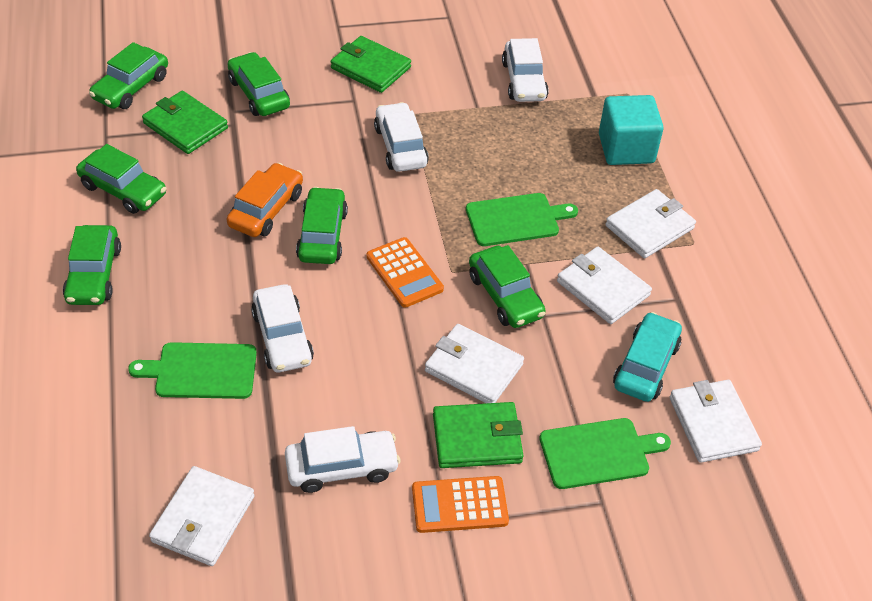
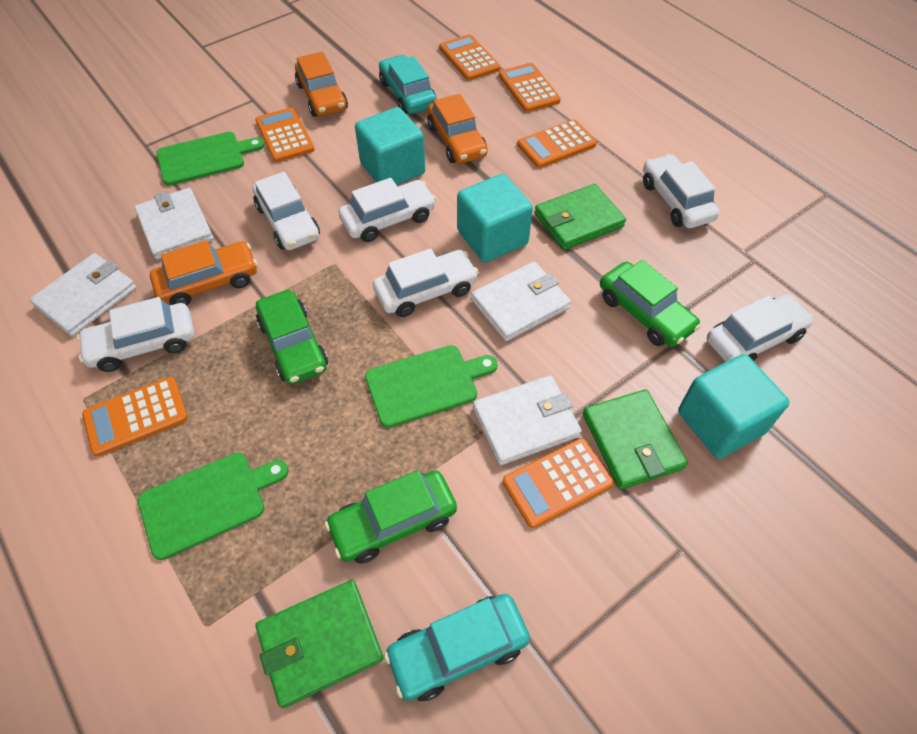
green car: 6 -> 3
orange calculator: 2 -> 6
orange car: 1 -> 3
turquoise car: 1 -> 2
turquoise cube: 1 -> 3
white car: 4 -> 6
white wallet: 5 -> 4

